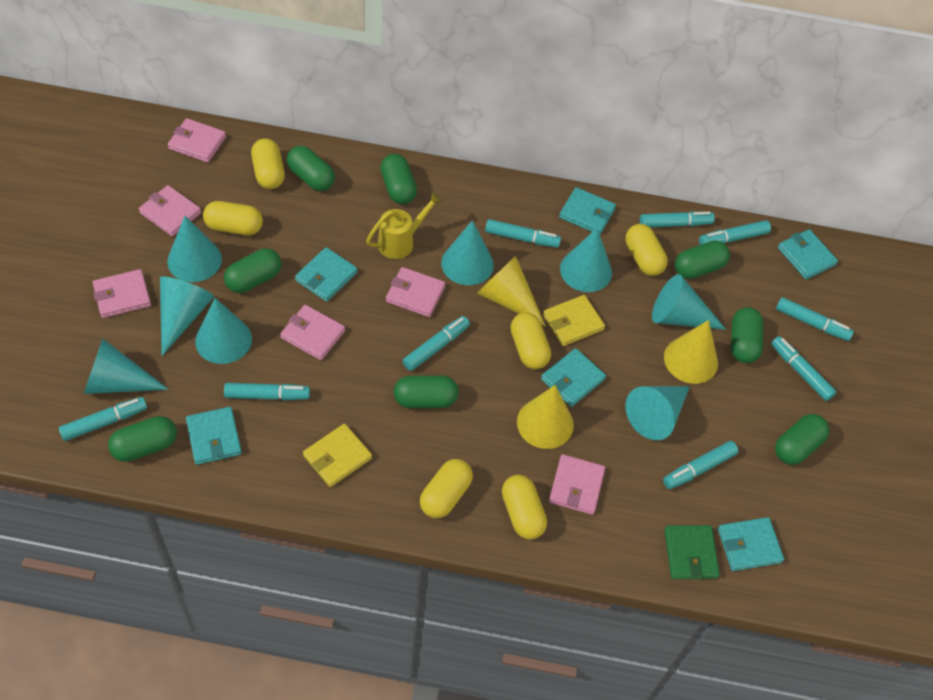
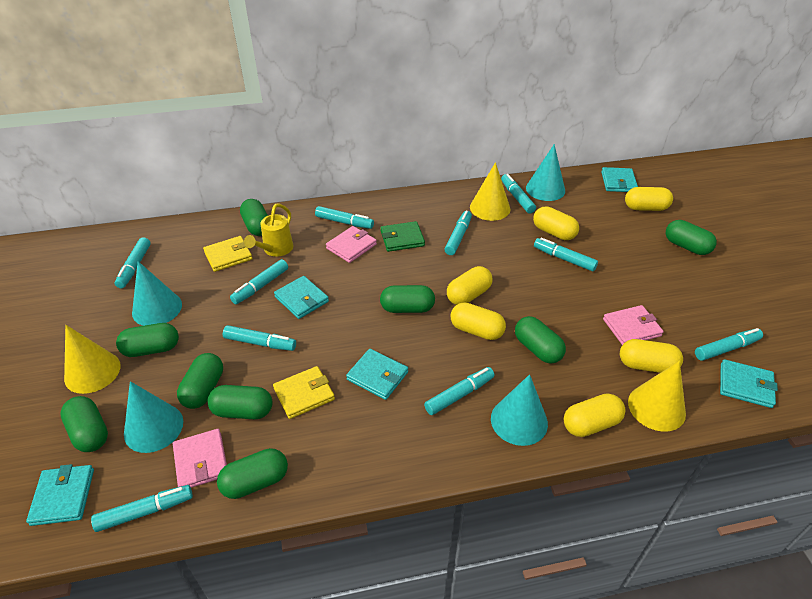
green capsule: 8 -> 9
pink wallet: 6 -> 3
turquoise cone: 8 -> 4
turquoise marker: 9 -> 10
turquoise wallet: 6 -> 5

